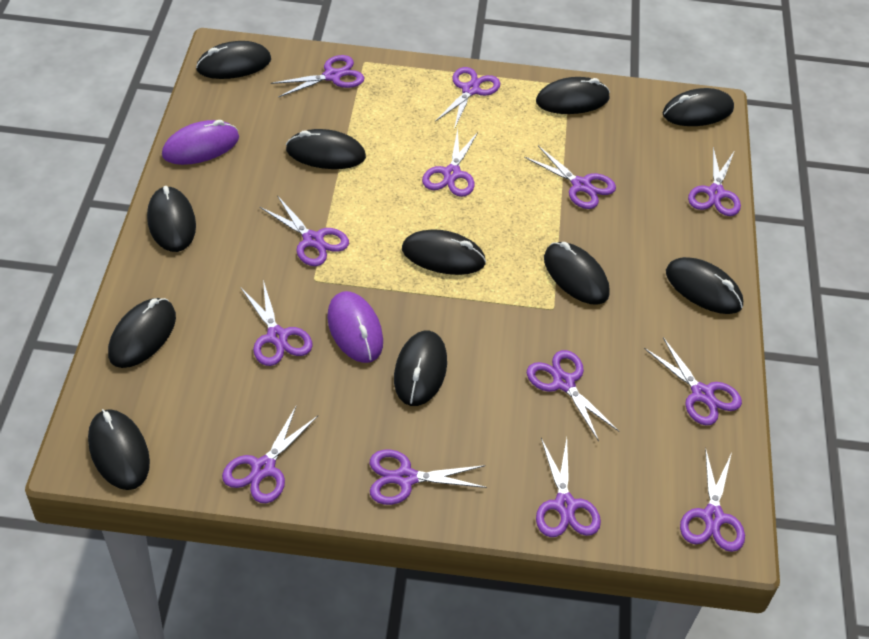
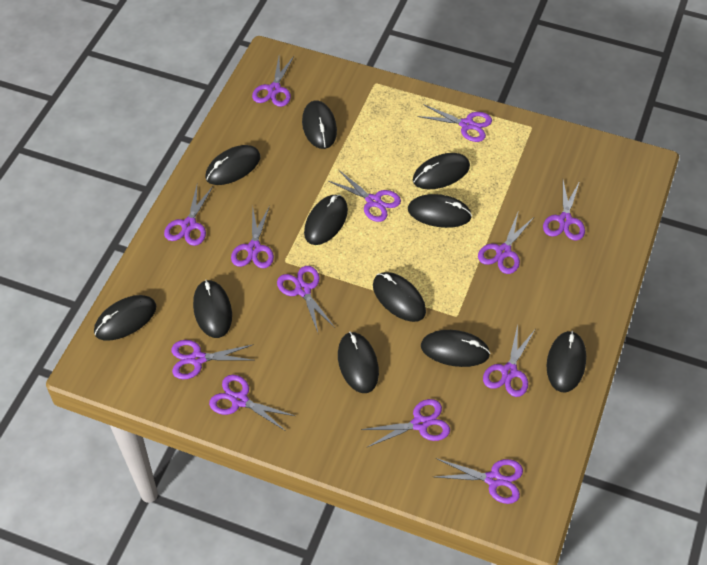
purple mouse: 2 -> 0

